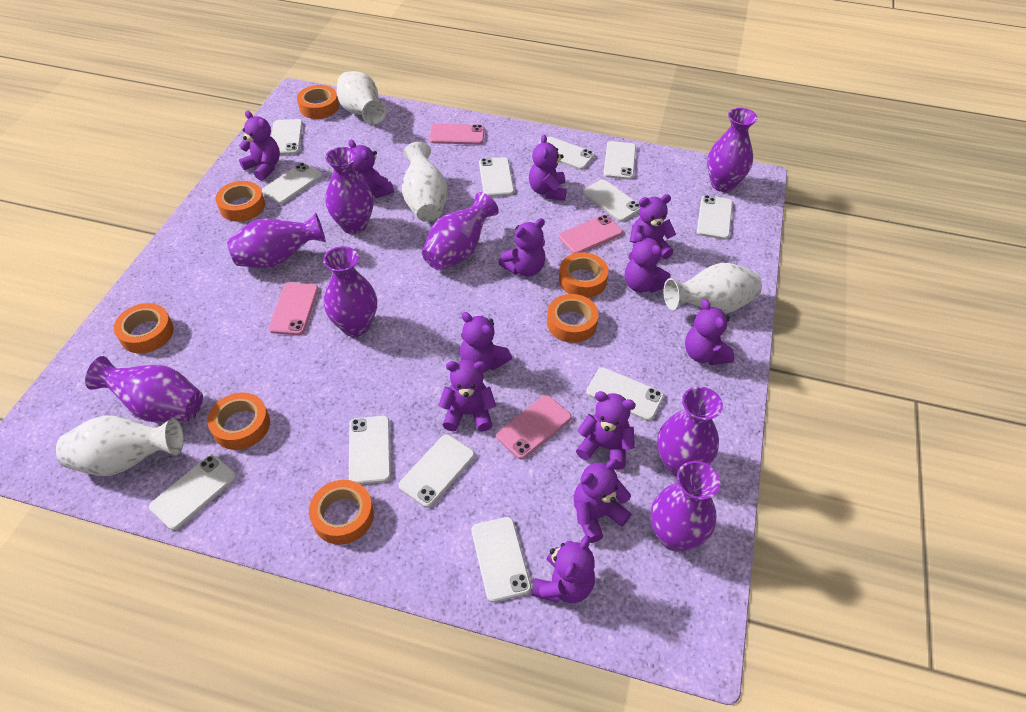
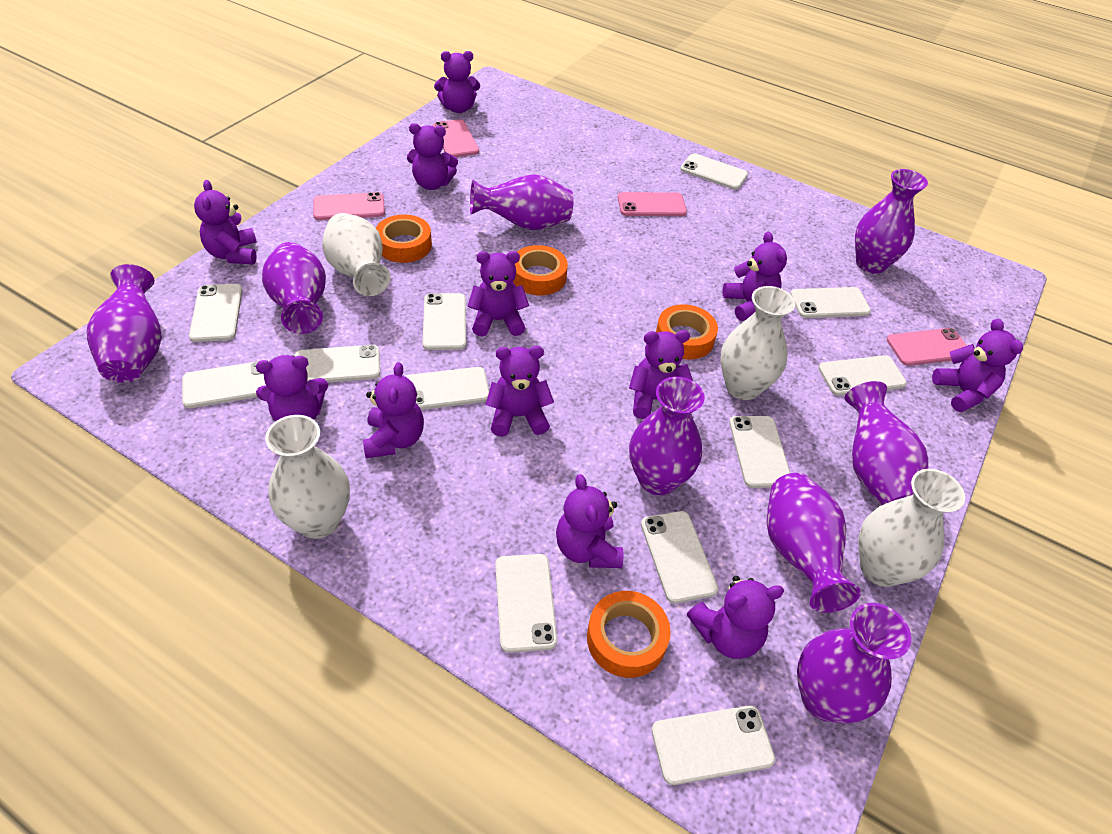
orange tape: 7 -> 4

